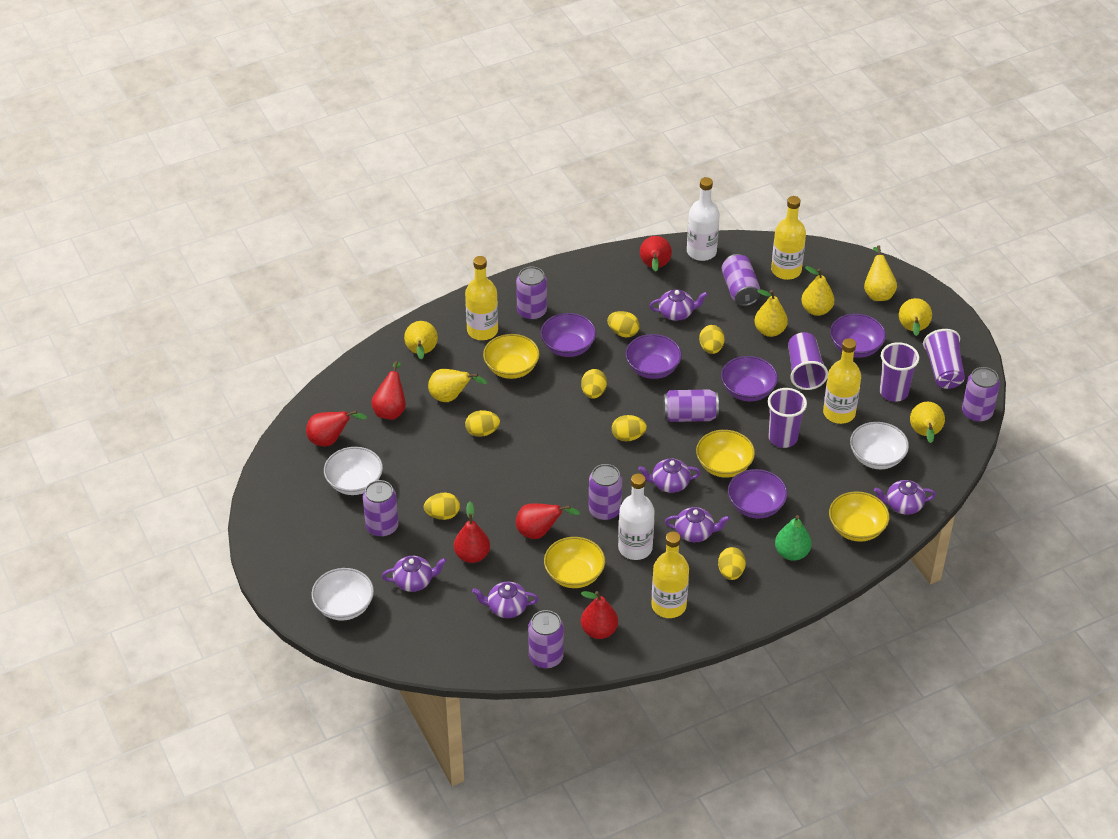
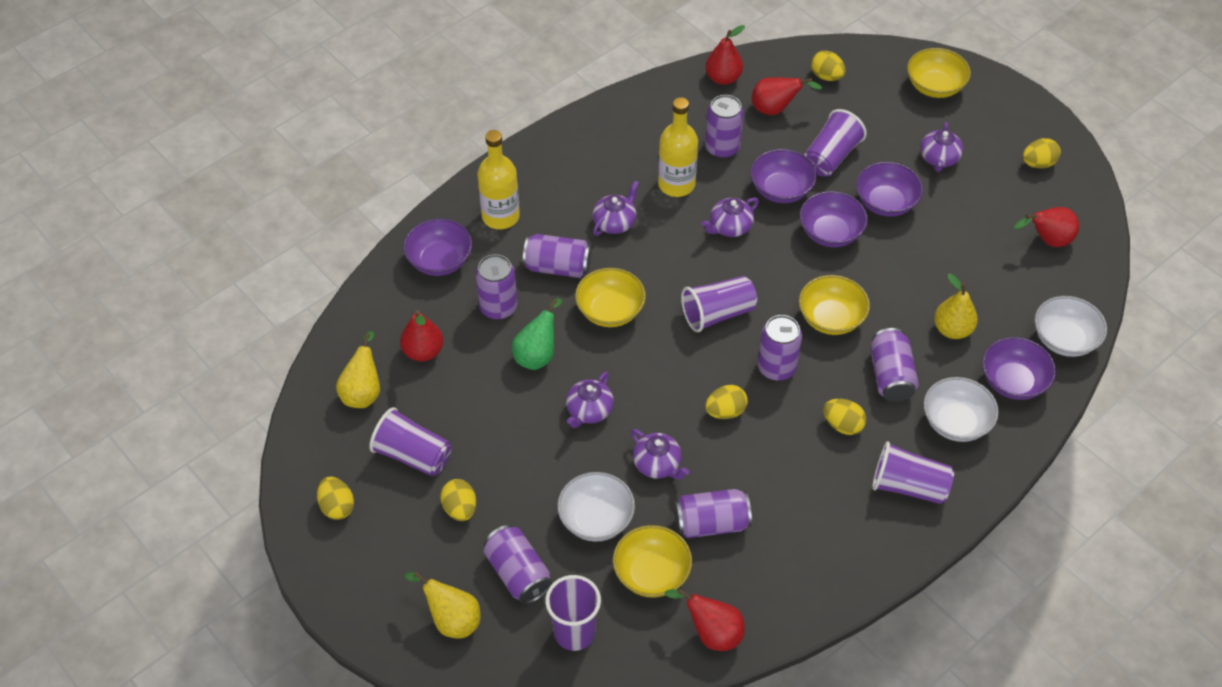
purple cup: 4 -> 5
purple teapot: 6 -> 5
red pear: 6 -> 5
white bottle: 2 -> 0
yellow bottle: 4 -> 2
yellow egg: 7 -> 6
yellow pear: 7 -> 3

